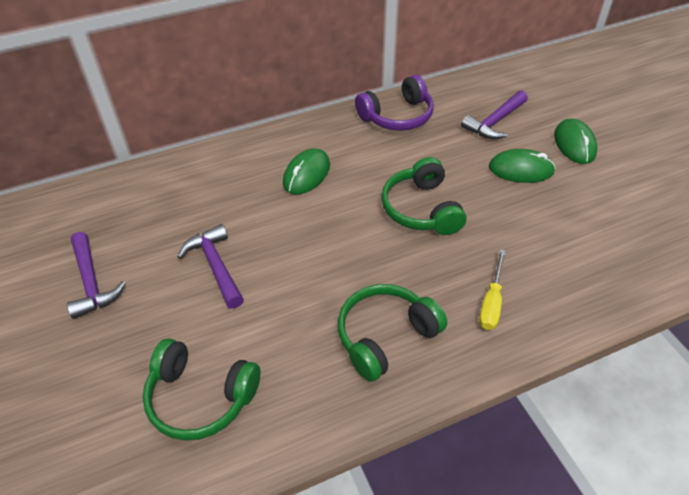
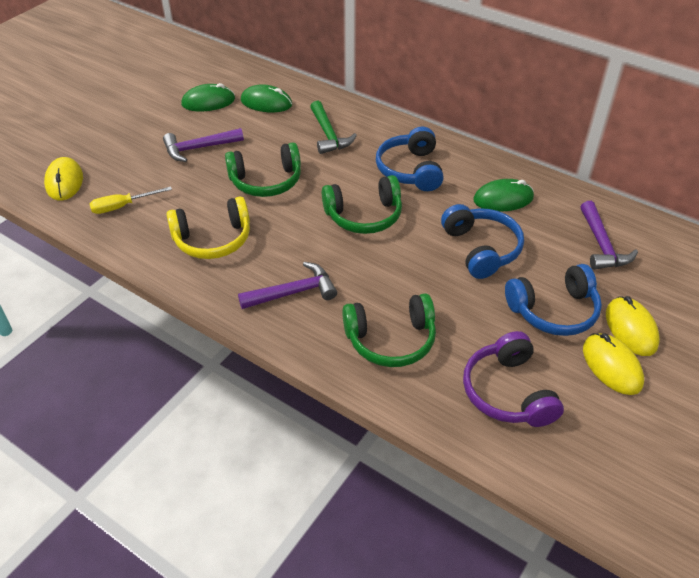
blue headphones: 0 -> 3
green hammer: 0 -> 1
yellow headphones: 0 -> 1
yellow mouse: 0 -> 3

